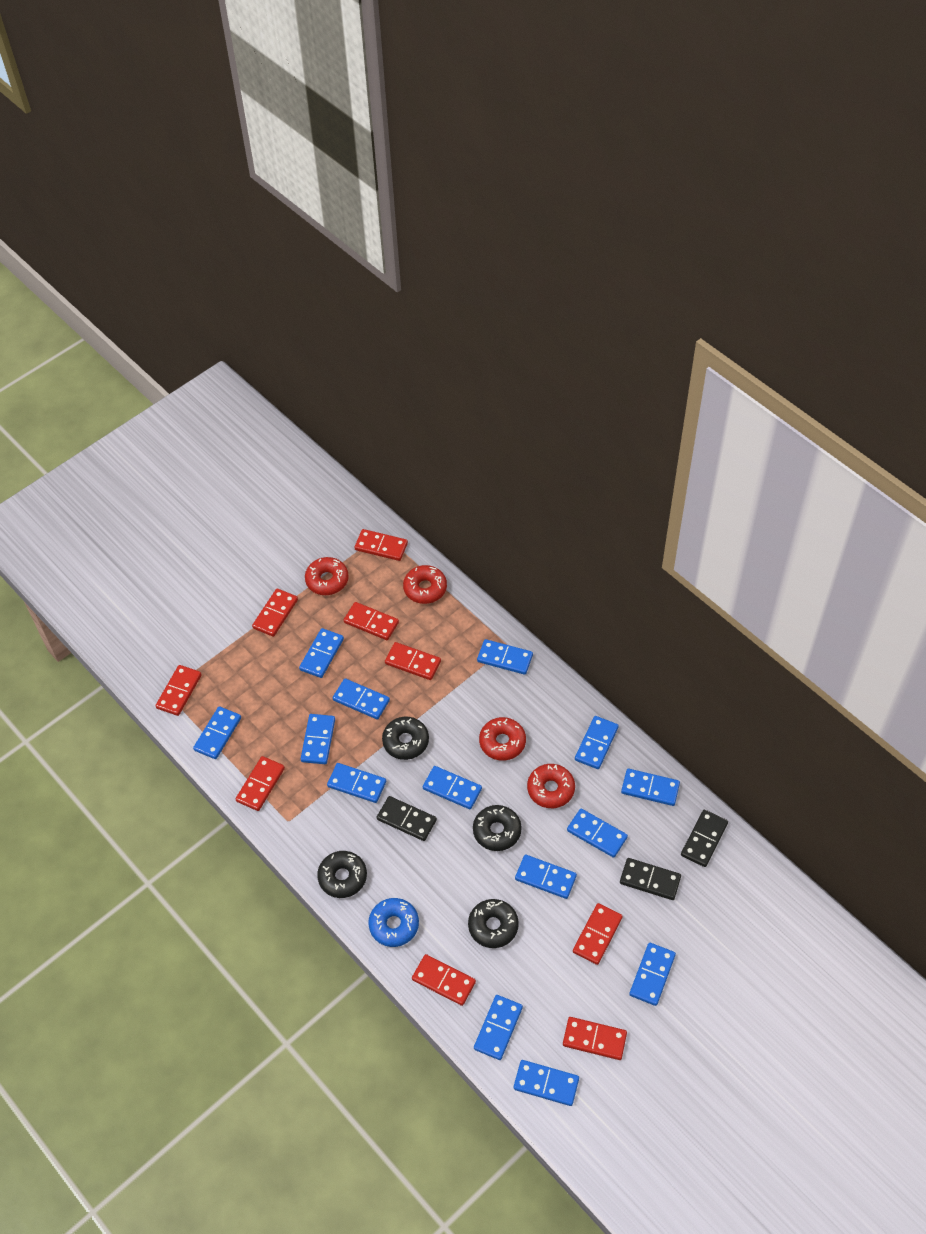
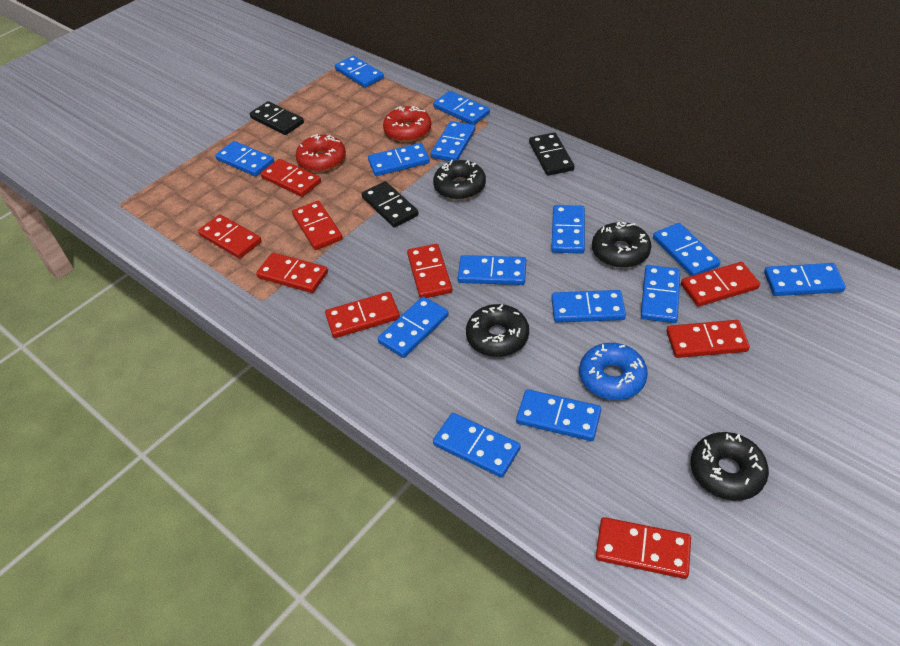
red donut: 4 -> 2

